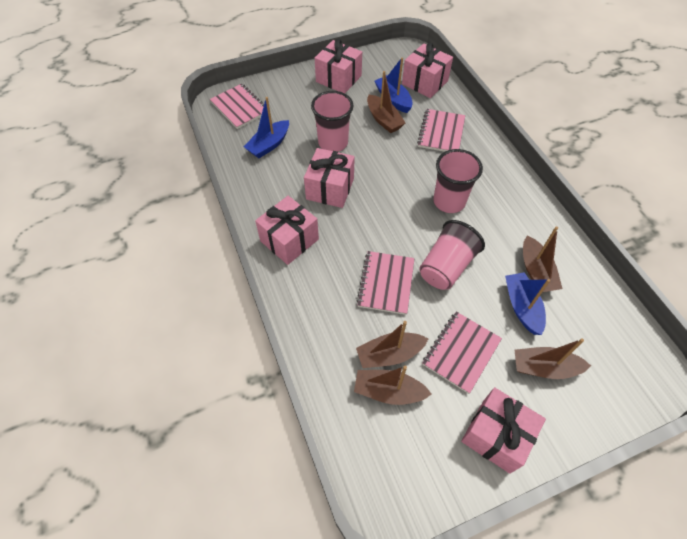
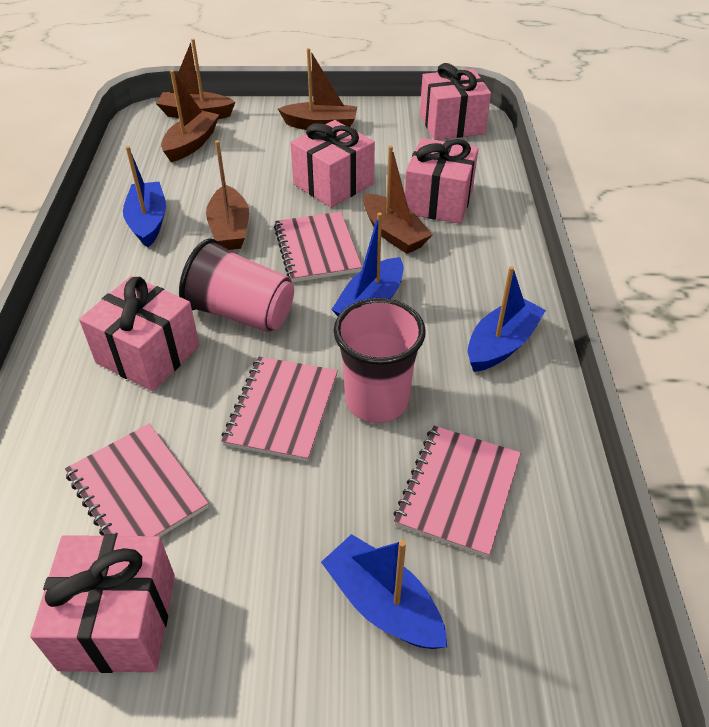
blue boat: 3 -> 4
pink cup: 3 -> 2

